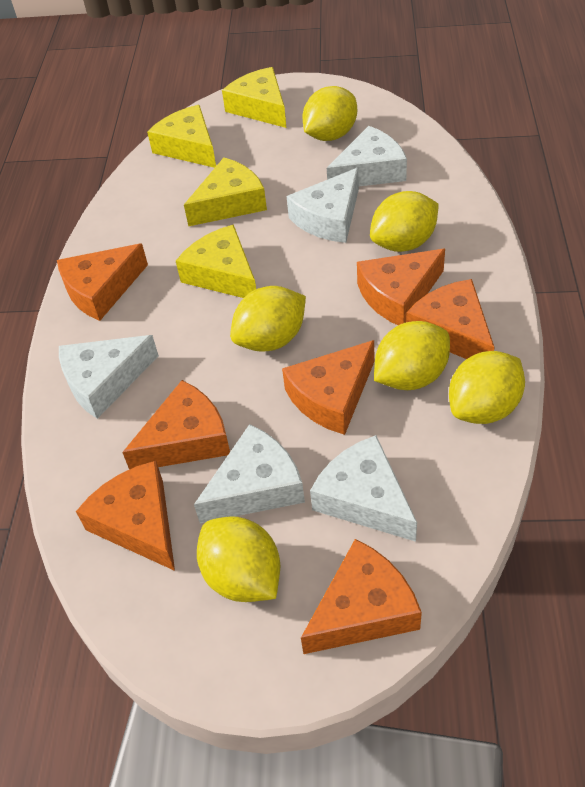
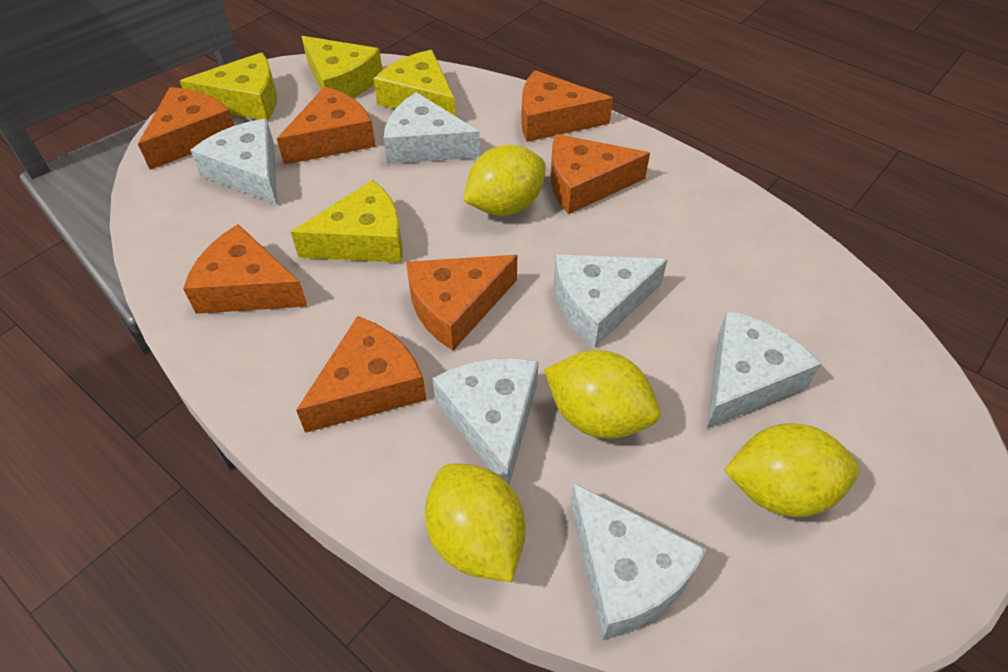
white cheese: 5 -> 6
yellow lemon: 6 -> 4

